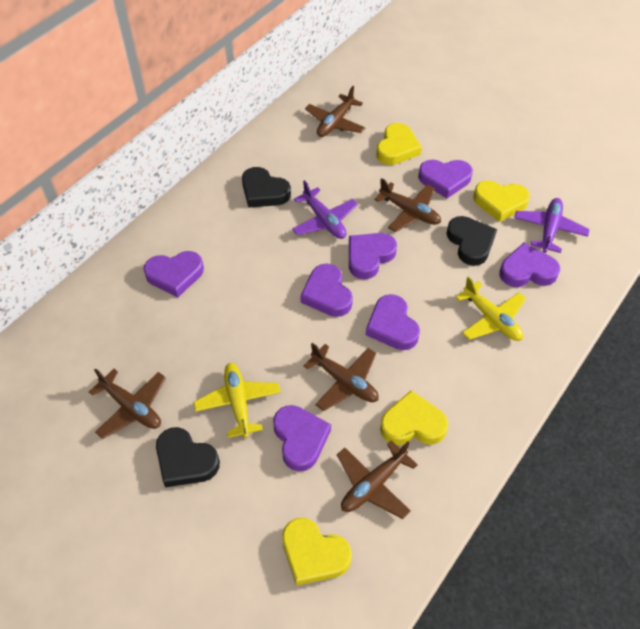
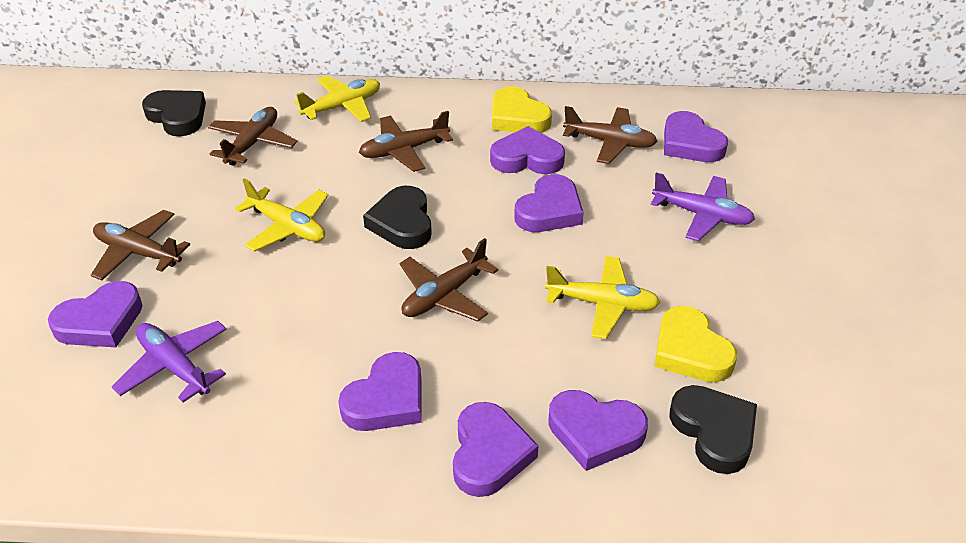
yellow heart: 4 -> 2
yellow plane: 2 -> 3

